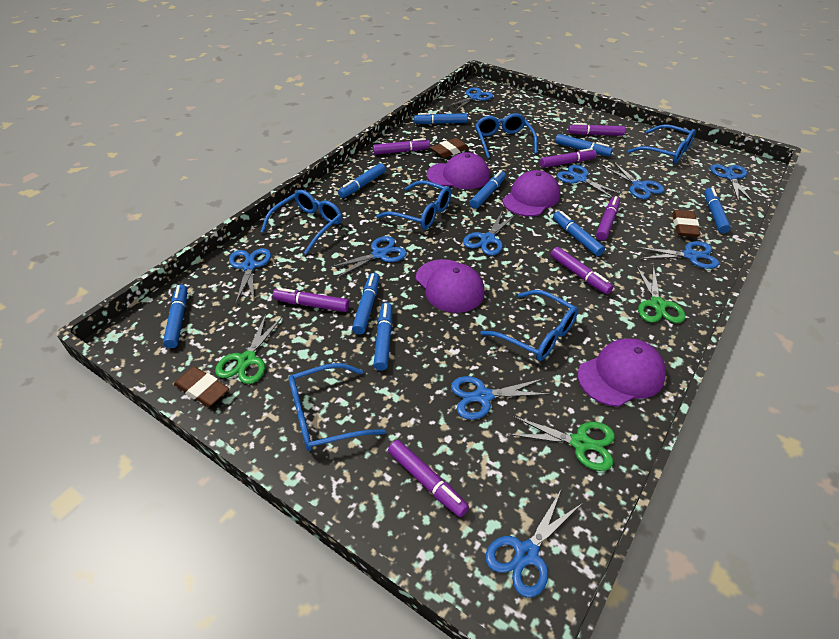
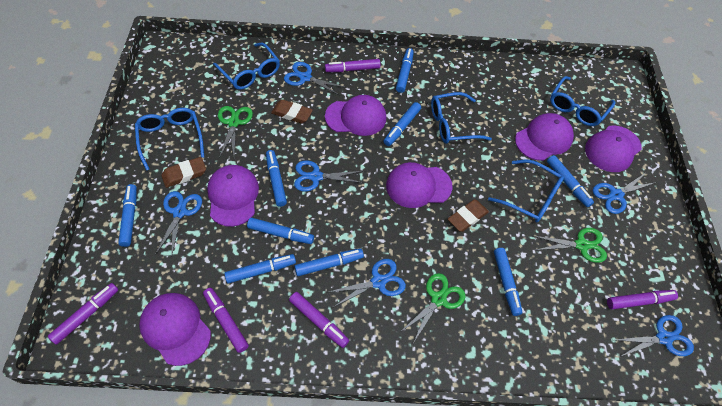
blue glasses: 6 -> 5
blue scissors: 10 -> 6
purple cap: 4 -> 6
purple marker: 7 -> 5

